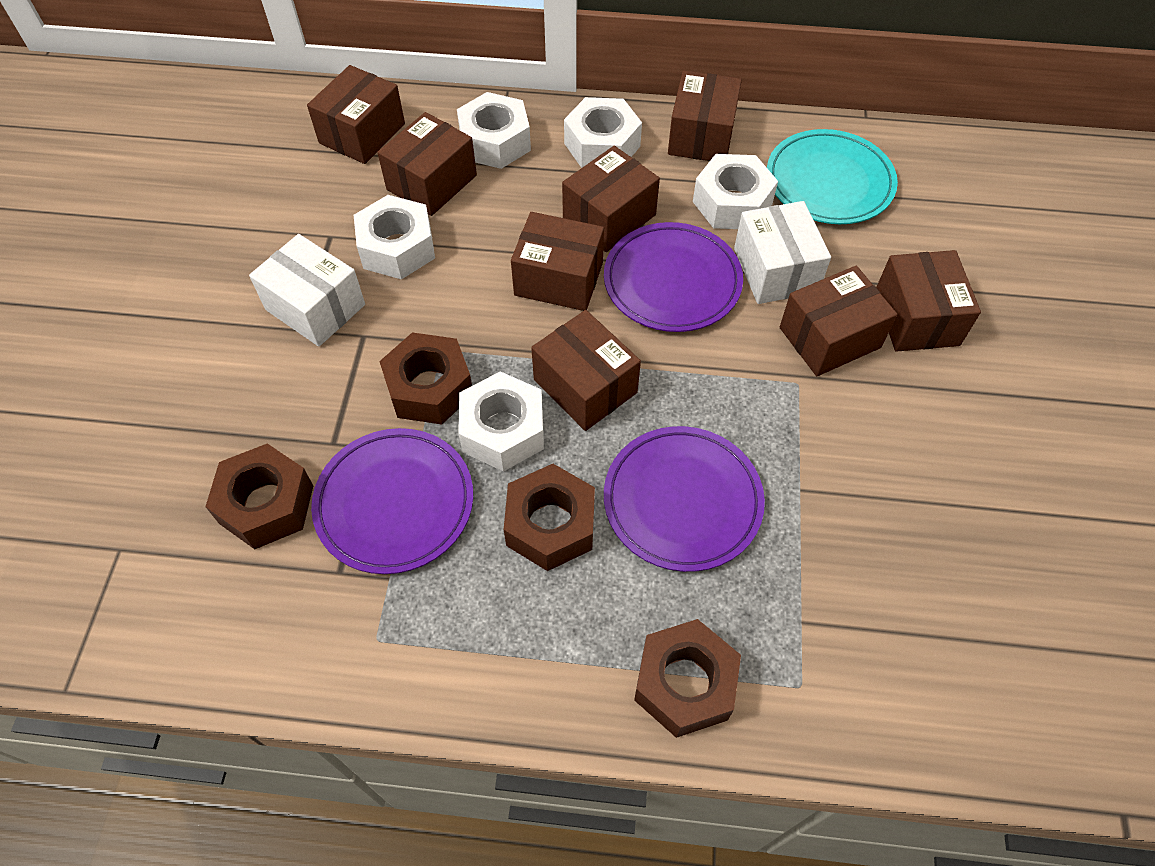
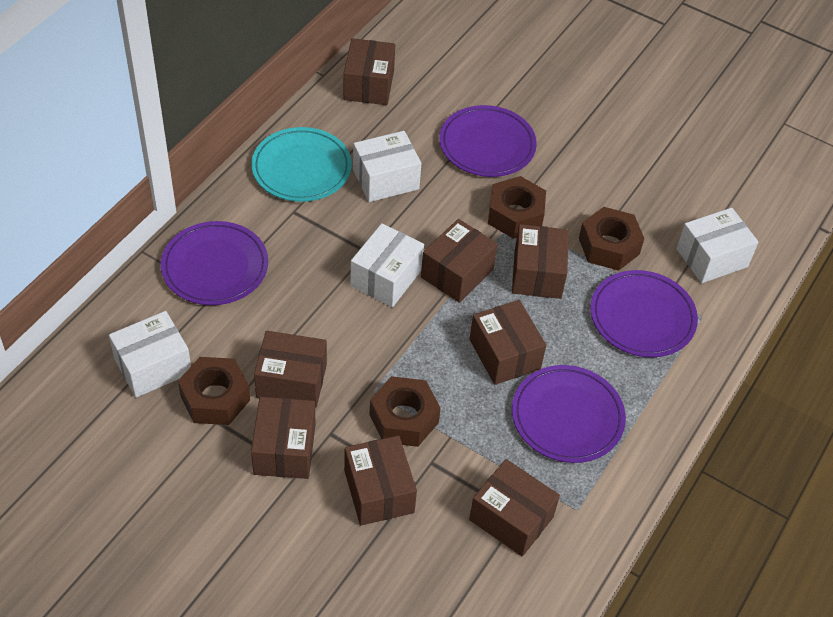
purple plate: 3 -> 4
white box: 2 -> 4
white nut: 5 -> 0

